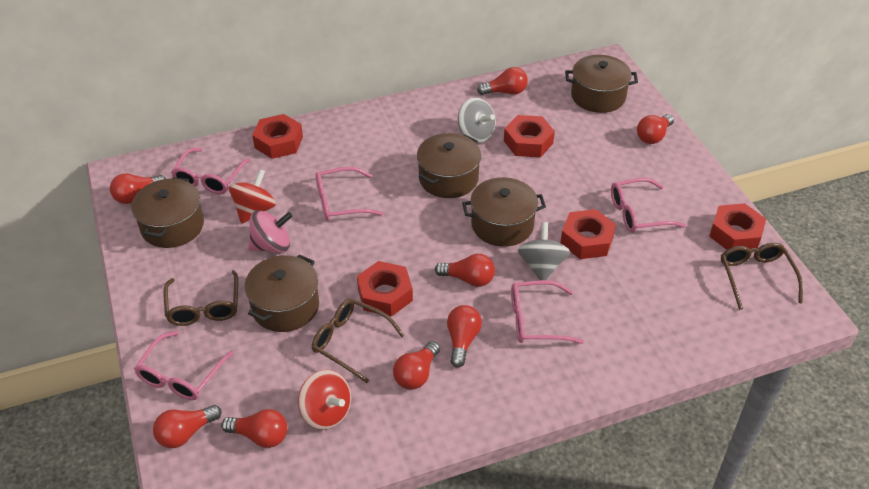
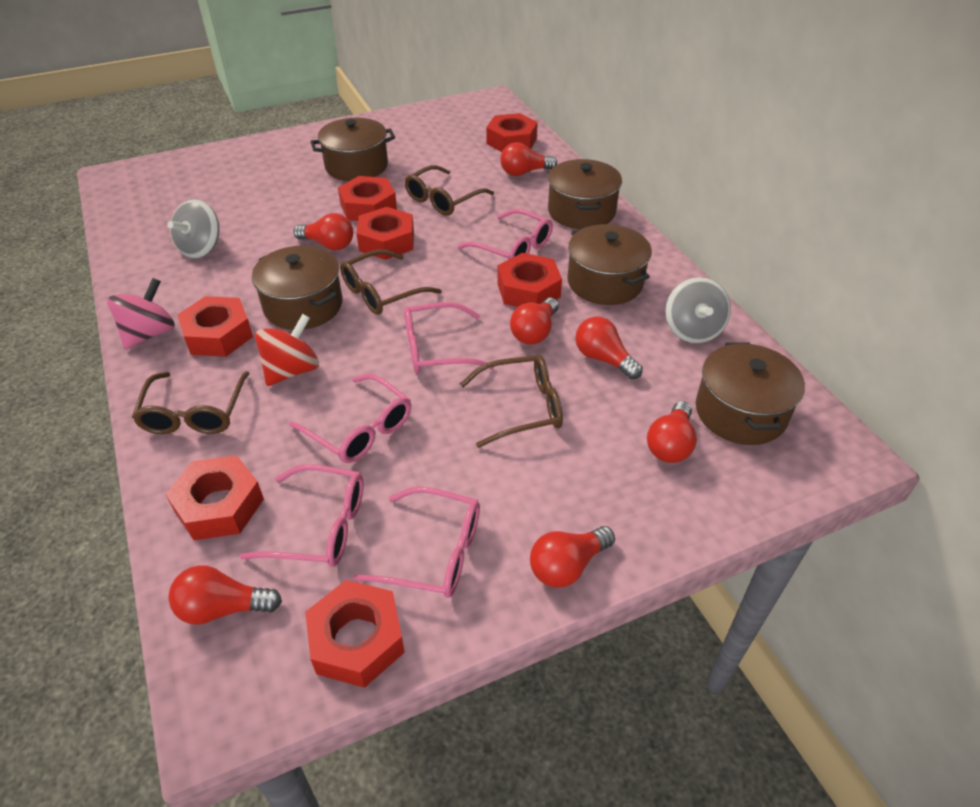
brown glasses: 3 -> 4
red light bulb: 8 -> 7
red nut: 5 -> 7
red spinning top: 2 -> 1

